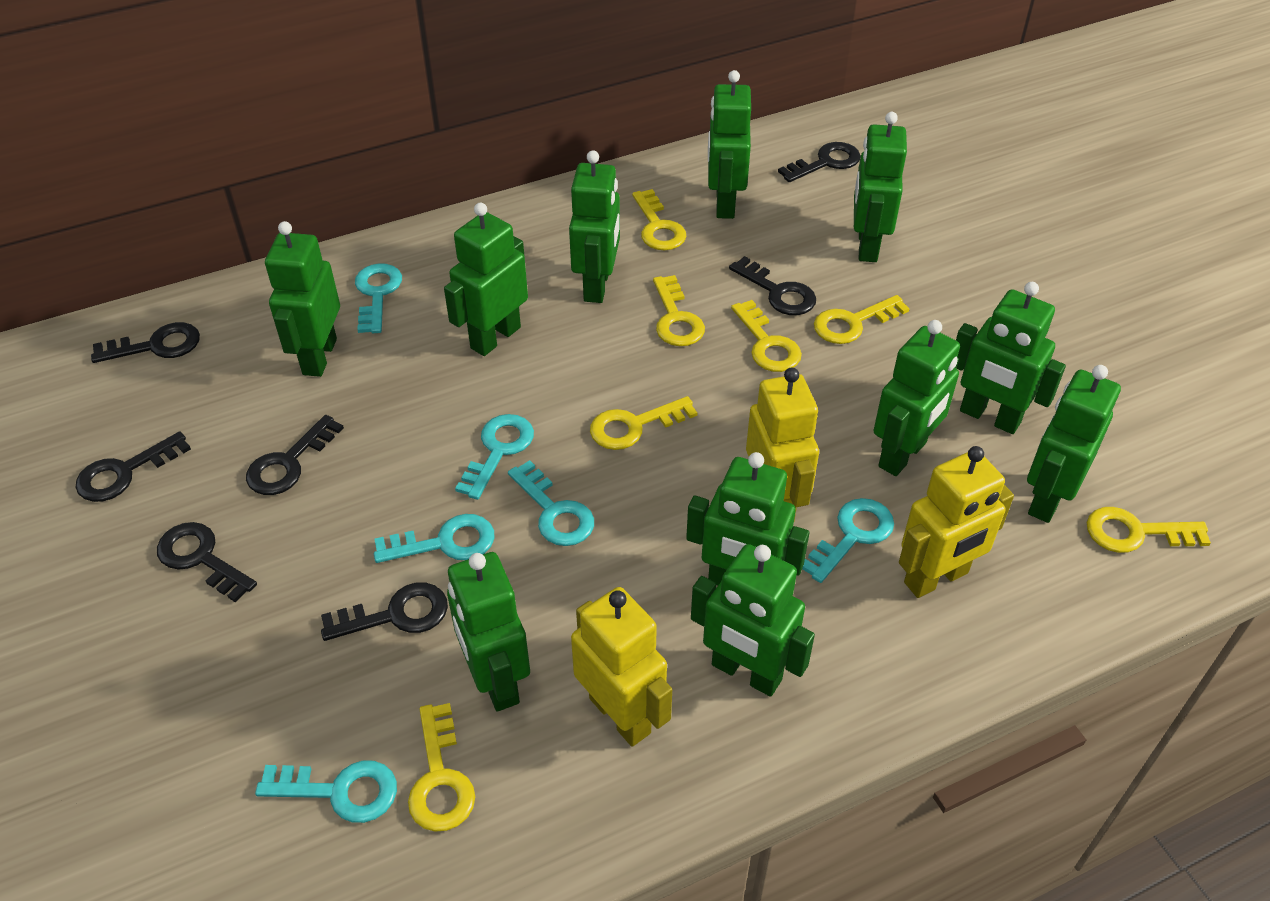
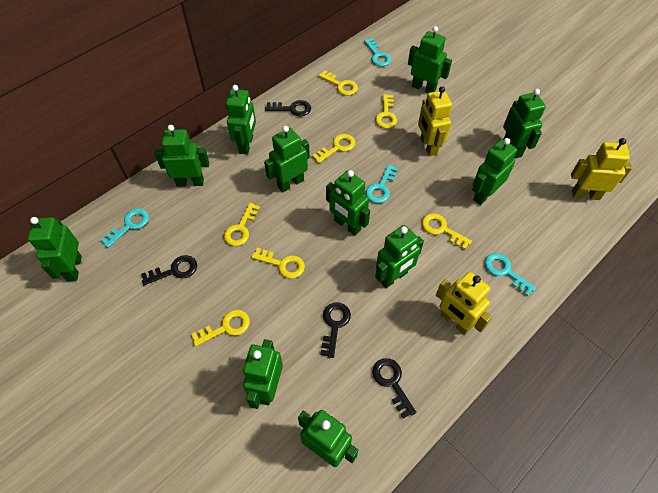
black key: 7 -> 4
turquoise key: 6 -> 4

